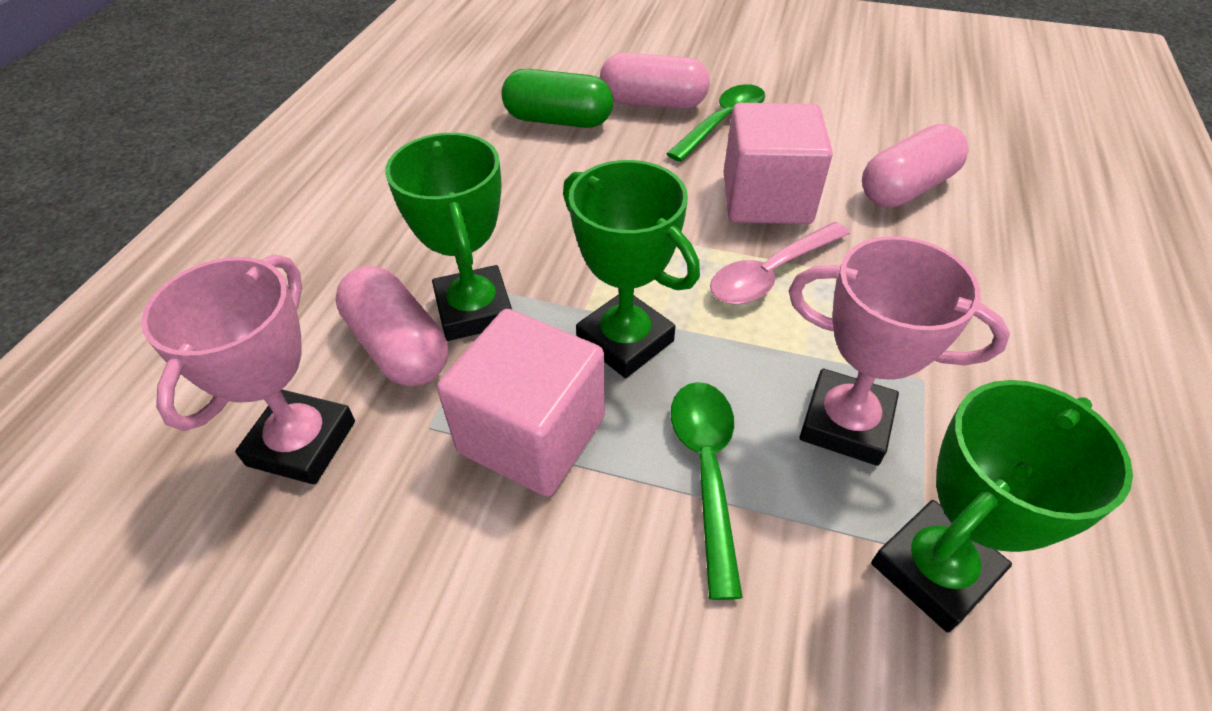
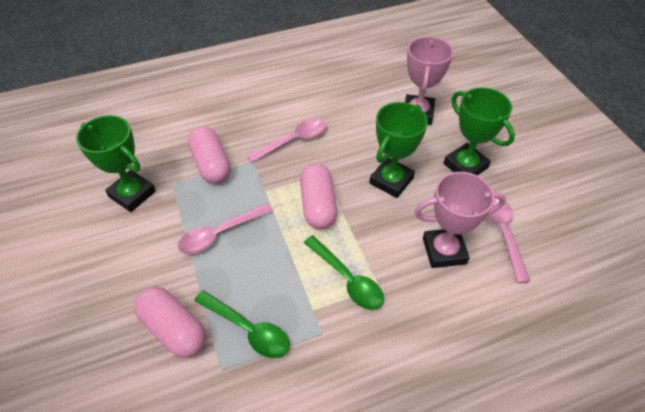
green capsule: 1 -> 0
pink cube: 2 -> 0
pink spoon: 1 -> 3

